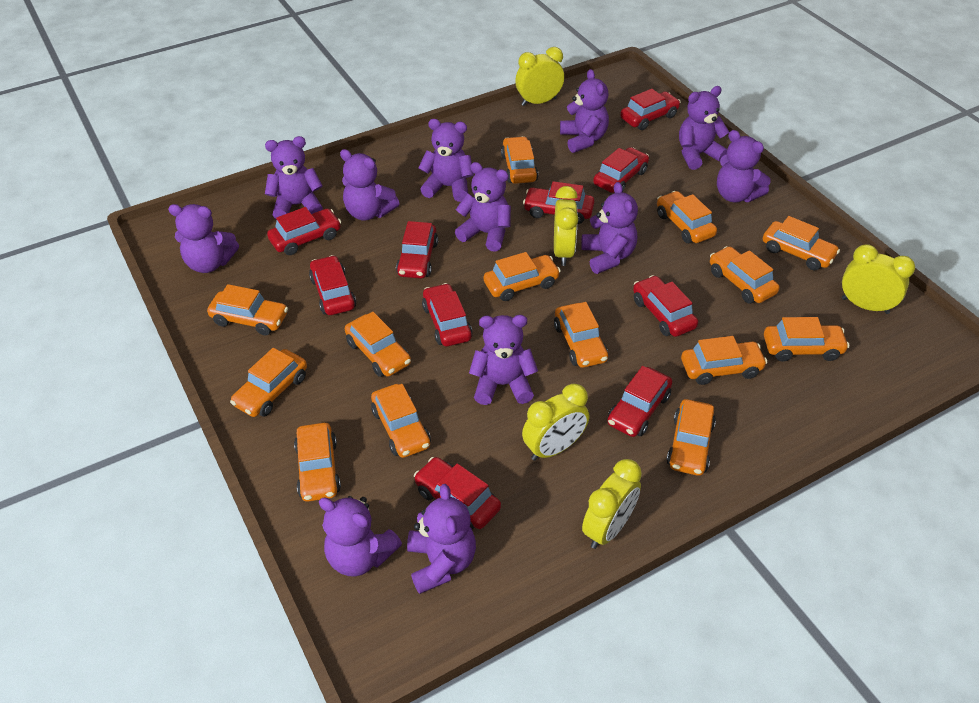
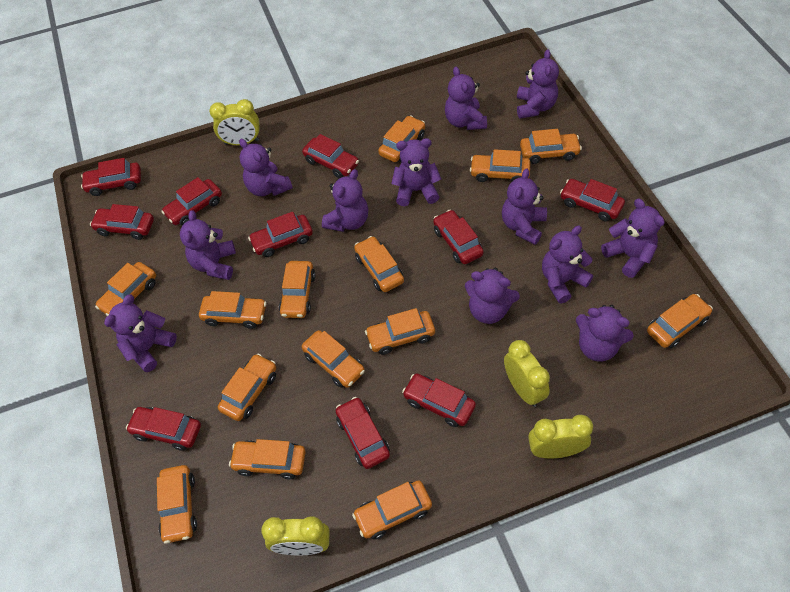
yellow clock: 5 -> 4

